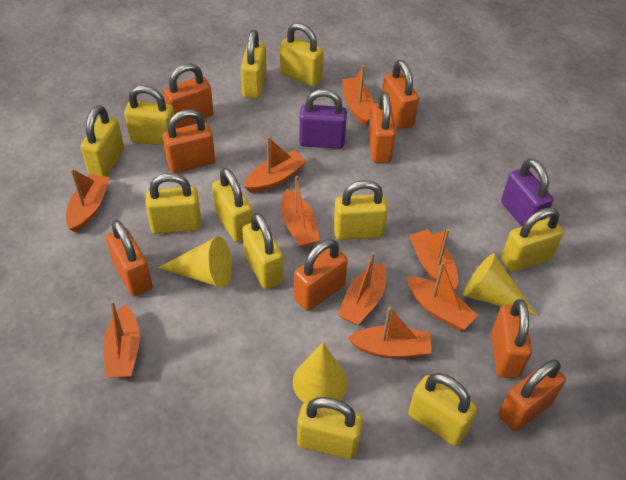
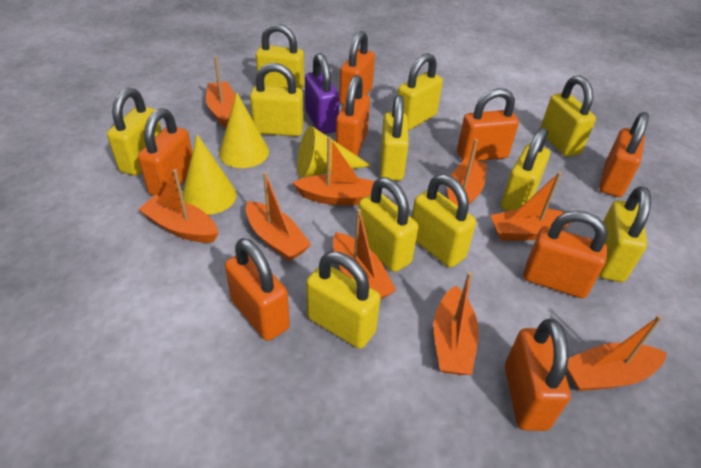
purple padlock: 2 -> 1

